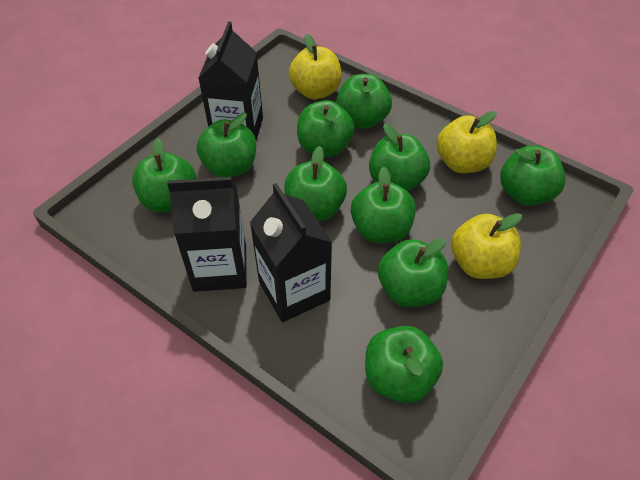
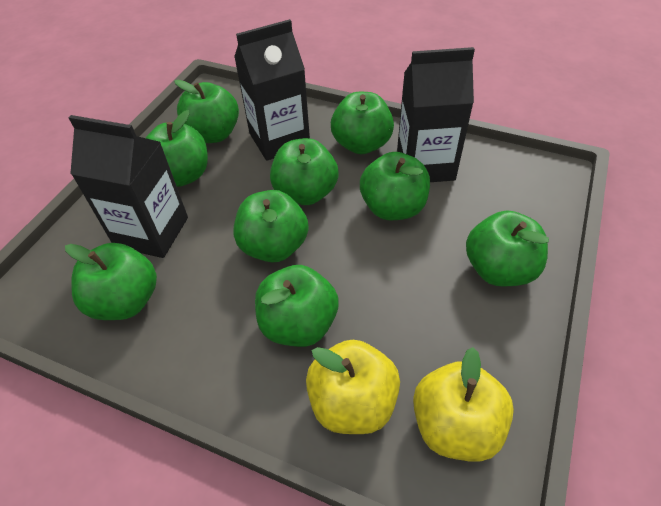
green apple: 10 -> 9
yellow apple: 3 -> 2

